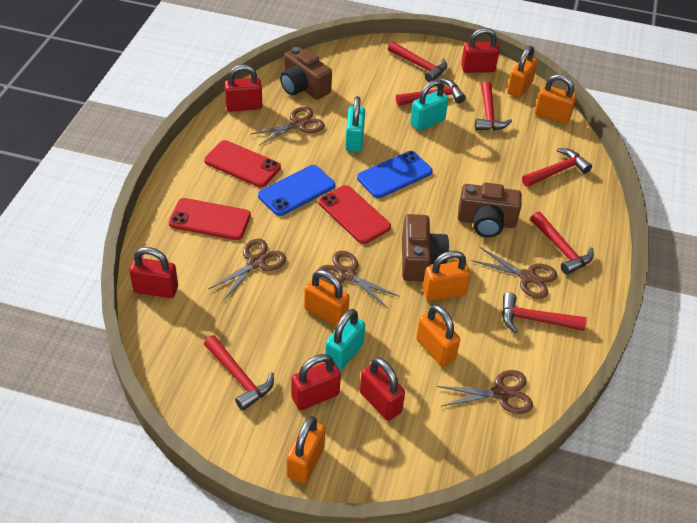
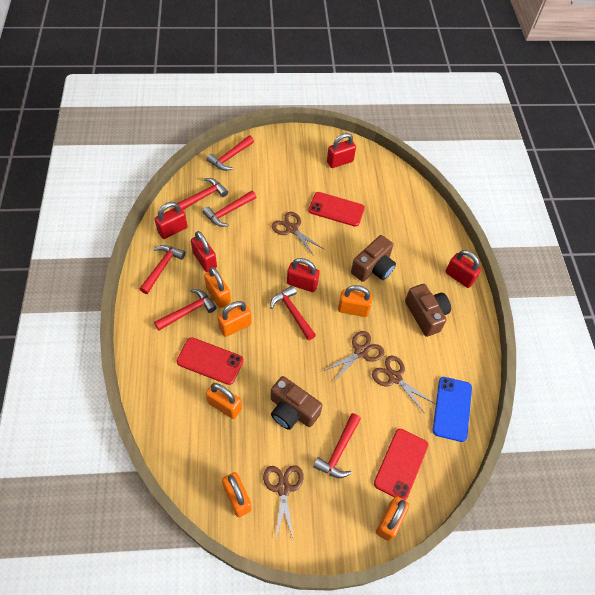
blue phone: 2 -> 1
brown scissors: 5 -> 4
turquoise padlock: 3 -> 0

